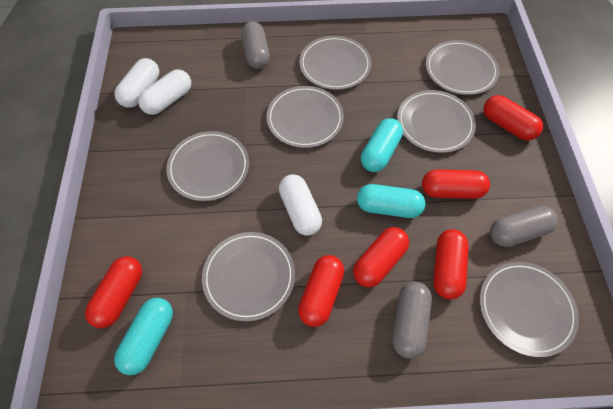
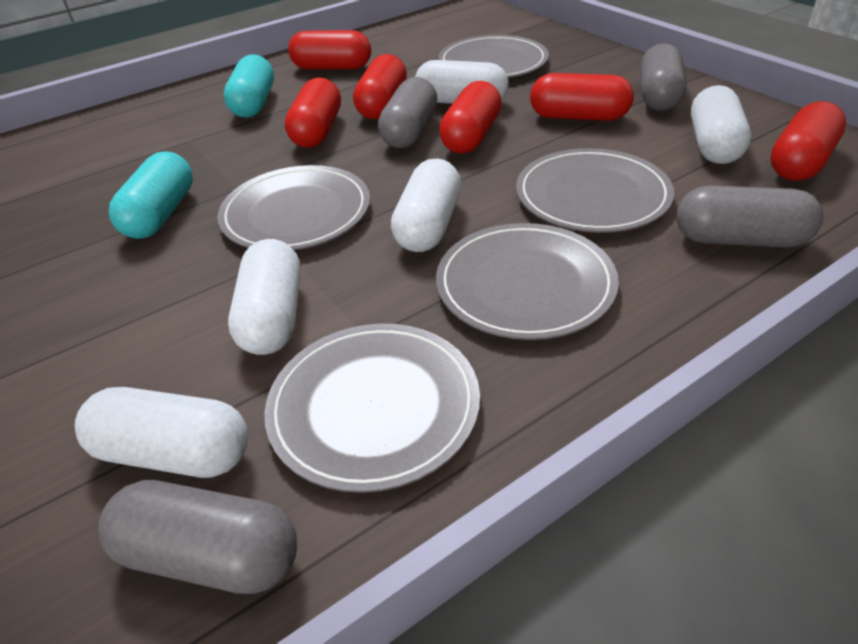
grey capsule: 3 -> 4
grey plate: 7 -> 5
turquoise capsule: 3 -> 2
white capsule: 3 -> 5

